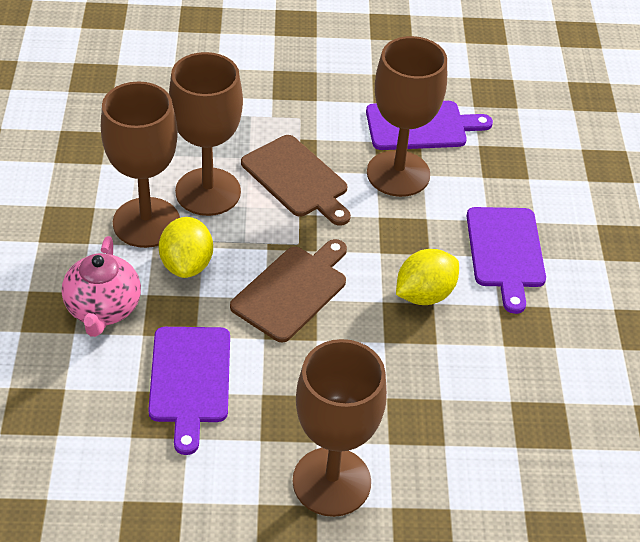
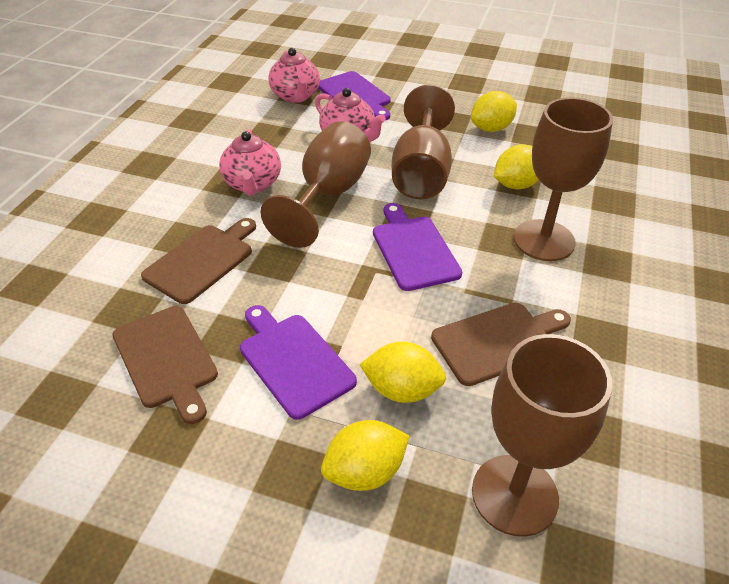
brown cutting board: 2 -> 3
pink teapot: 1 -> 3
yellow lemon: 2 -> 4

